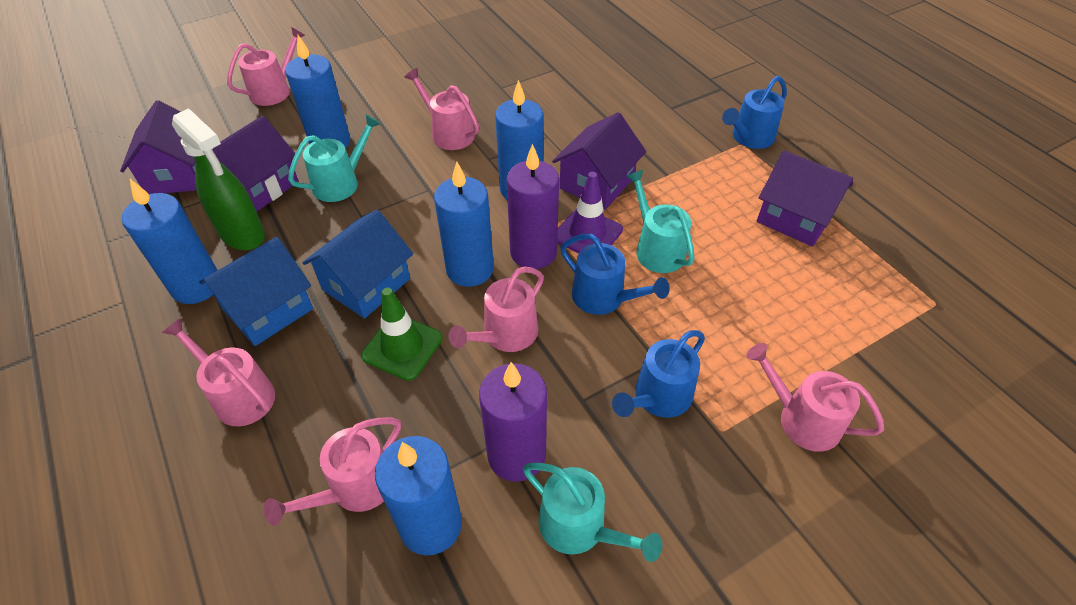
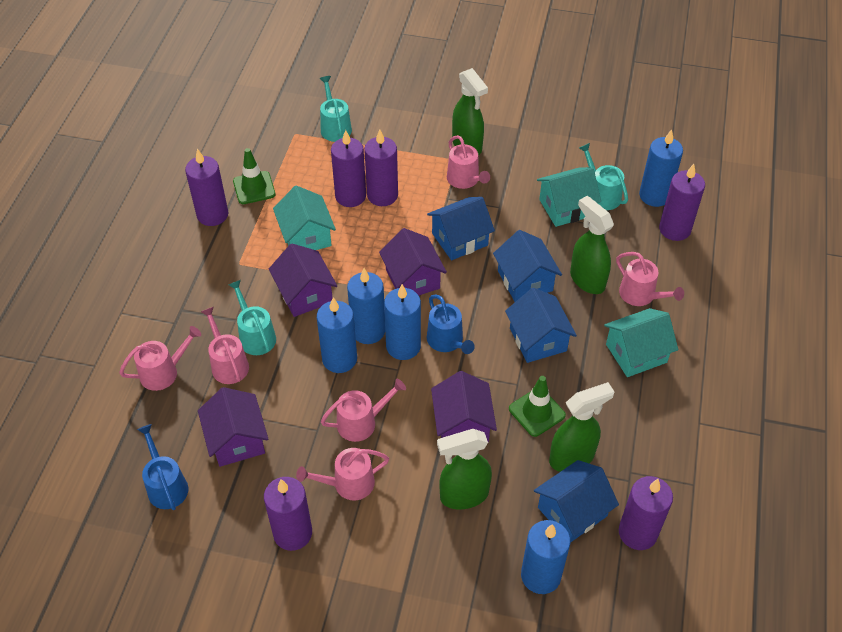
blue house: 2 -> 4
blue watering can: 3 -> 2
green spray bottle: 1 -> 4
green traffic cone: 1 -> 2
purple candle: 2 -> 6
purple traffic cone: 1 -> 0
turquoise house: 0 -> 3

